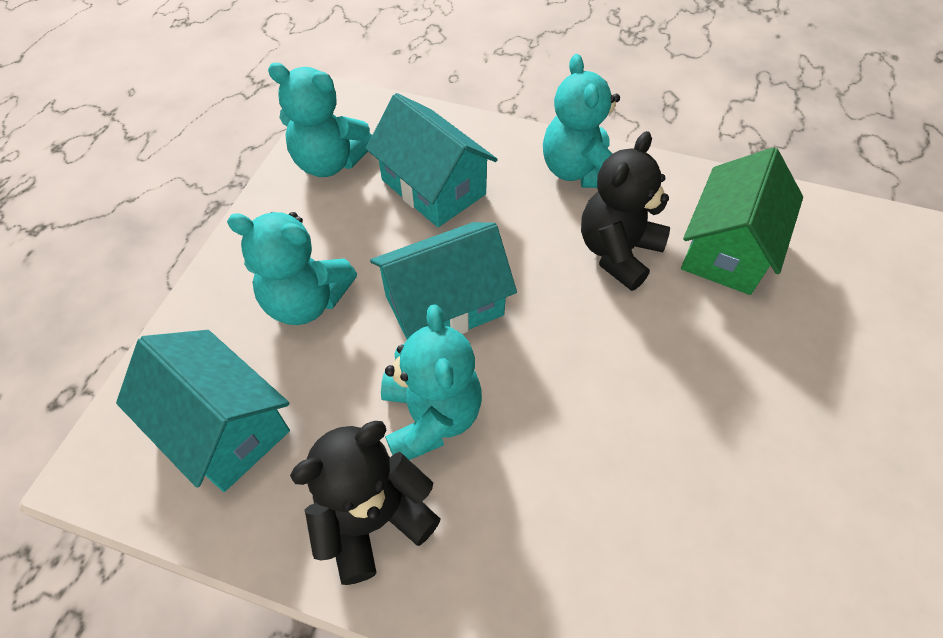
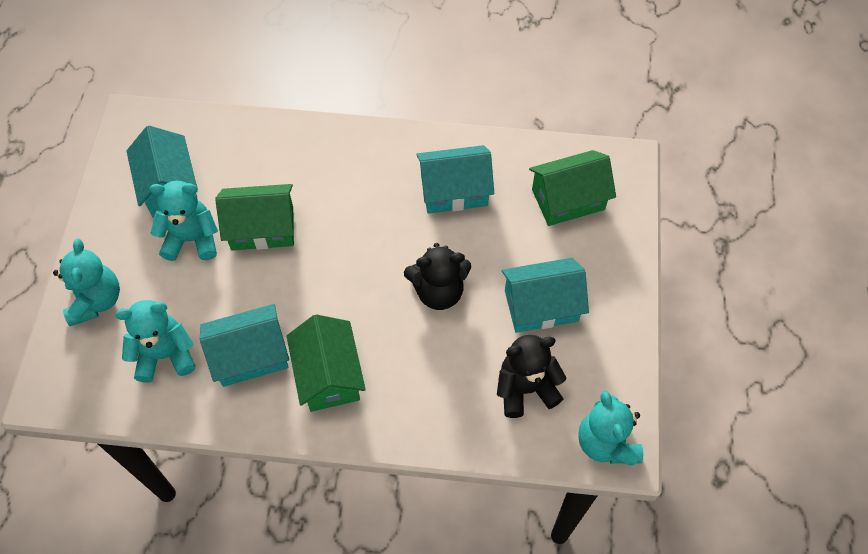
green house: 1 -> 3
turquoise house: 3 -> 4

